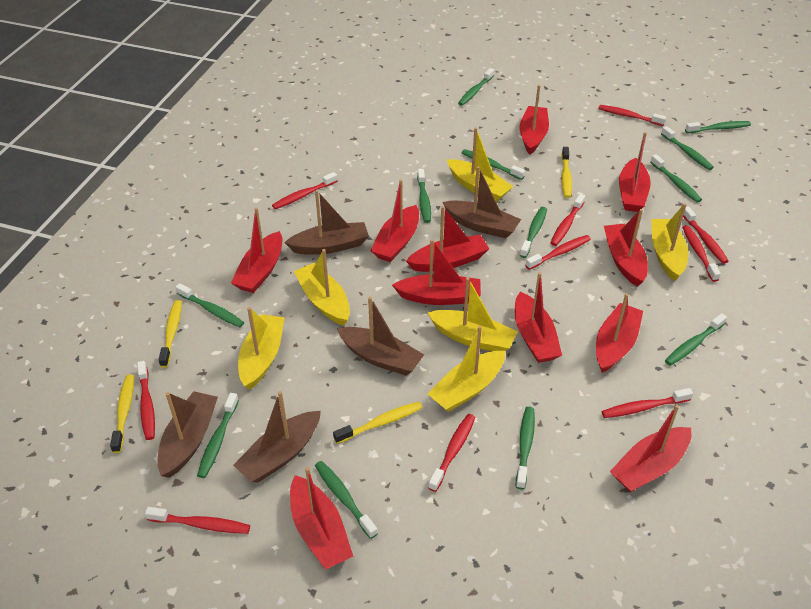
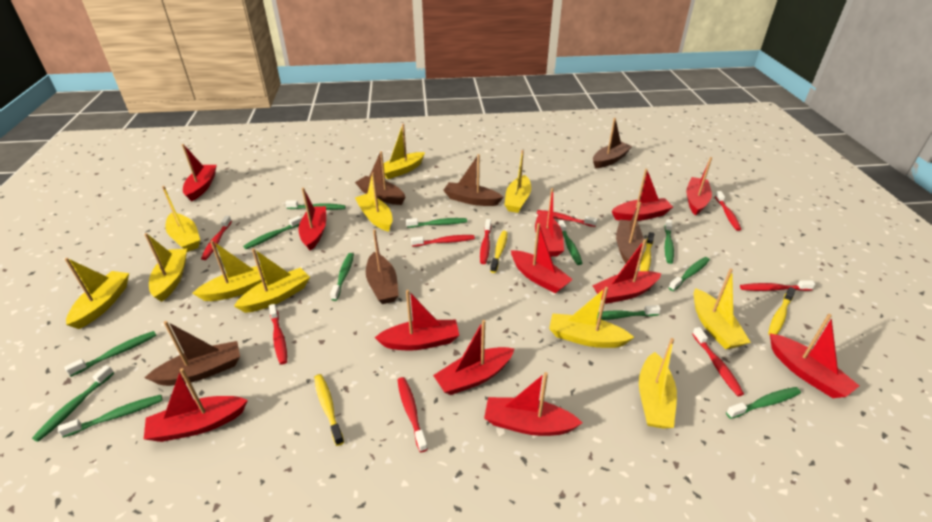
brown boat: 5 -> 6
red boat: 11 -> 12
red toothbrush: 10 -> 9
yellow boat: 6 -> 11

